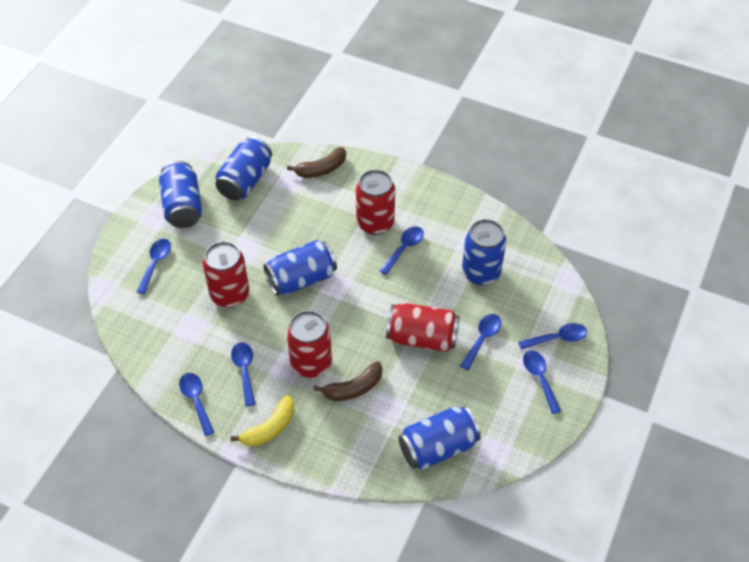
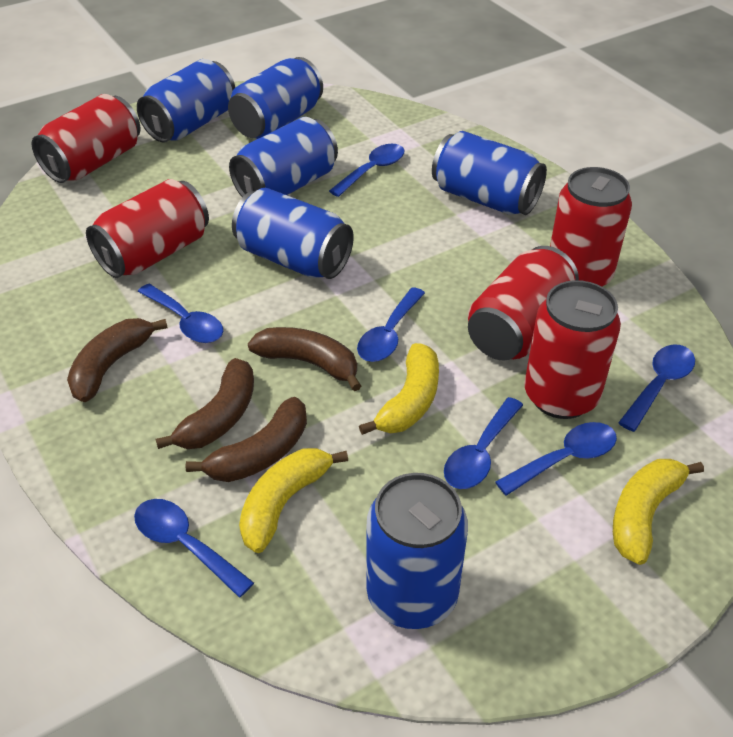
blue can: 5 -> 6
brown banana: 2 -> 4
red can: 4 -> 5
yellow banana: 1 -> 3

